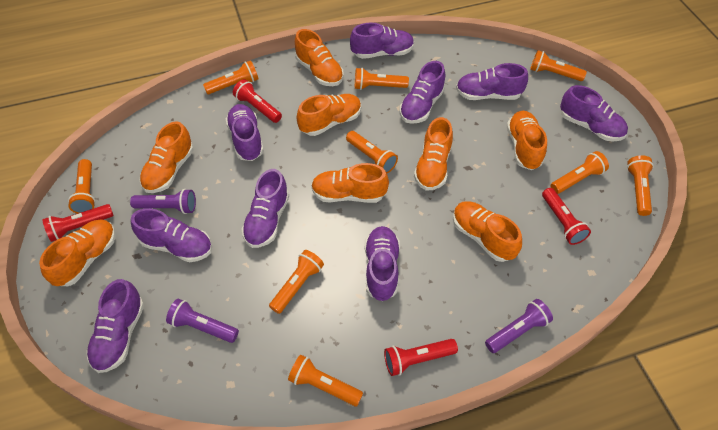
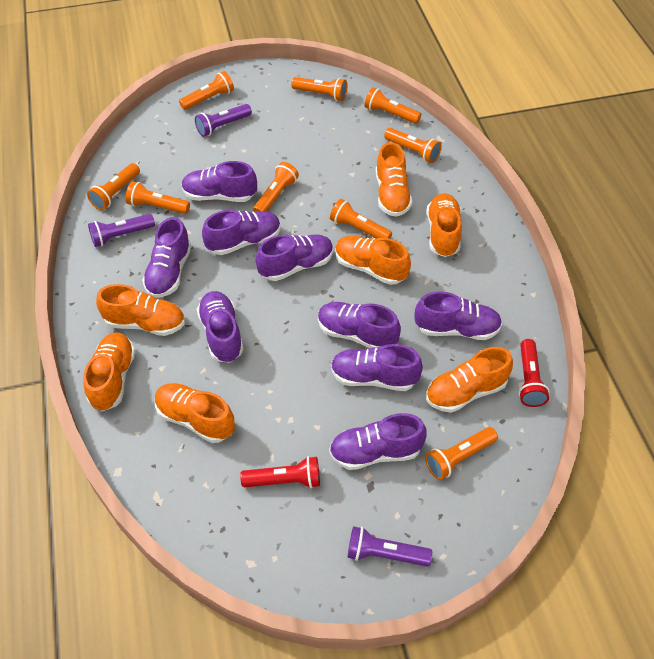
orange shoe: 8 -> 7
red flashlight: 4 -> 2

